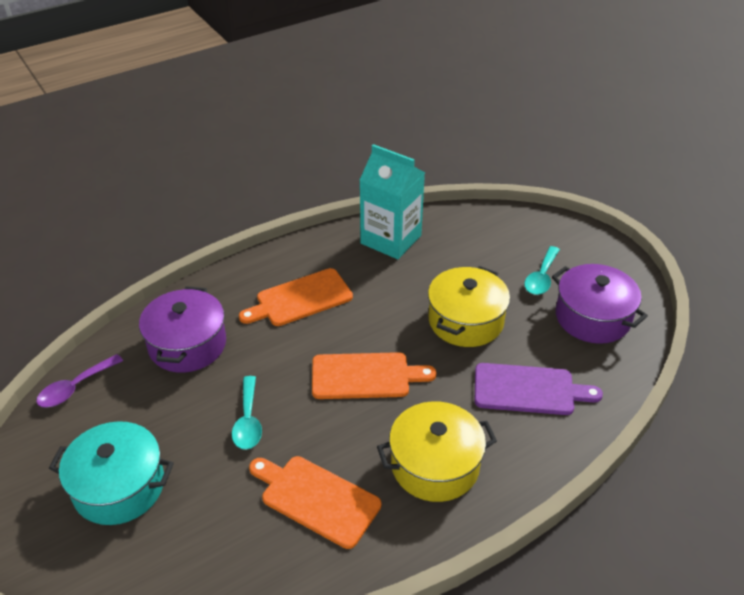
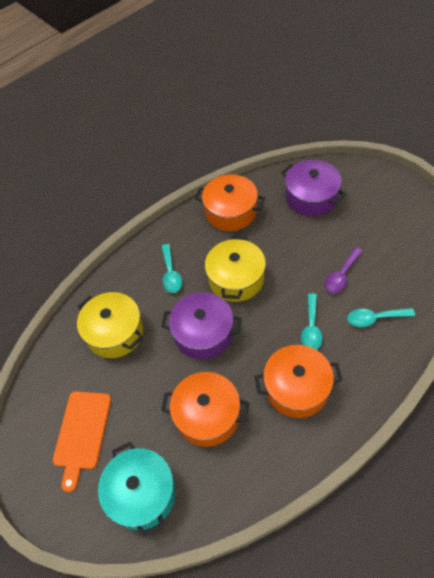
orange cutting board: 3 -> 1
orange pot: 0 -> 3
purple cutting board: 1 -> 0
turquoise carton: 1 -> 0
turquoise spoon: 2 -> 3

